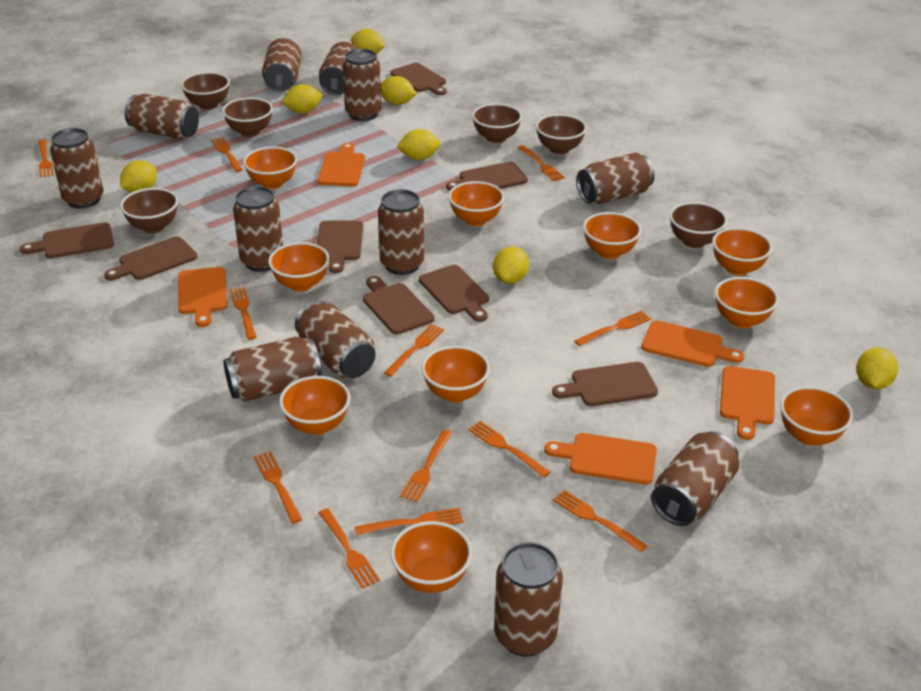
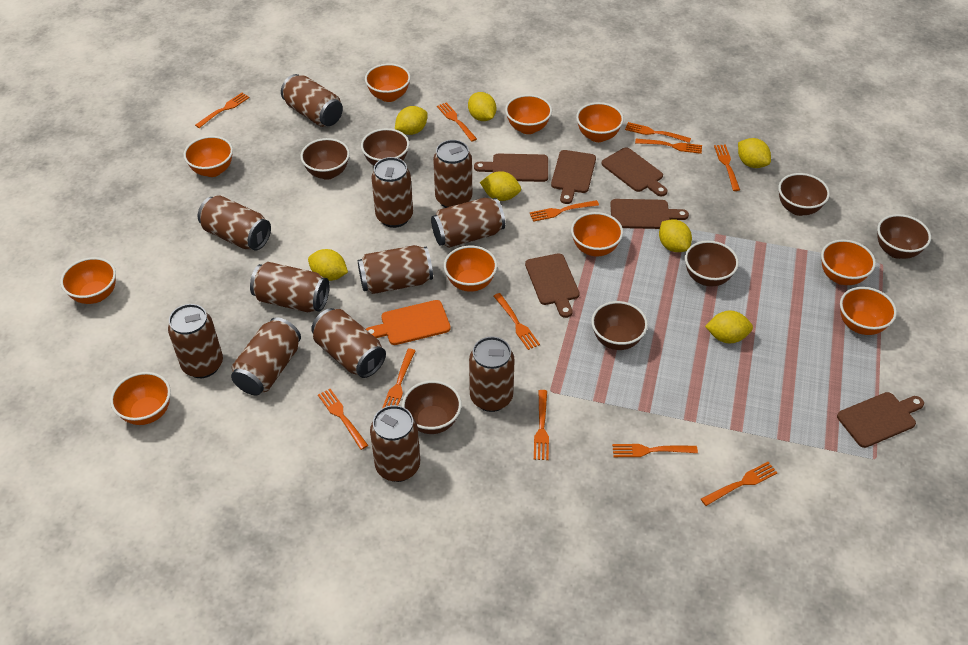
brown bowl: 6 -> 7
brown cutting board: 8 -> 6
orange cutting board: 5 -> 1

